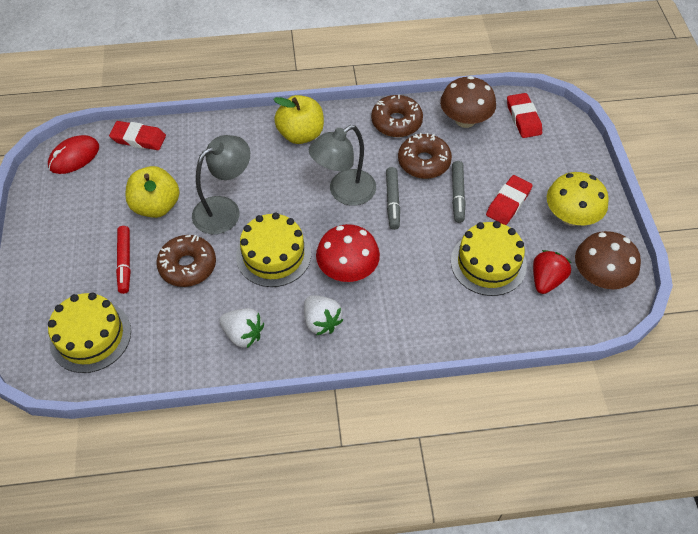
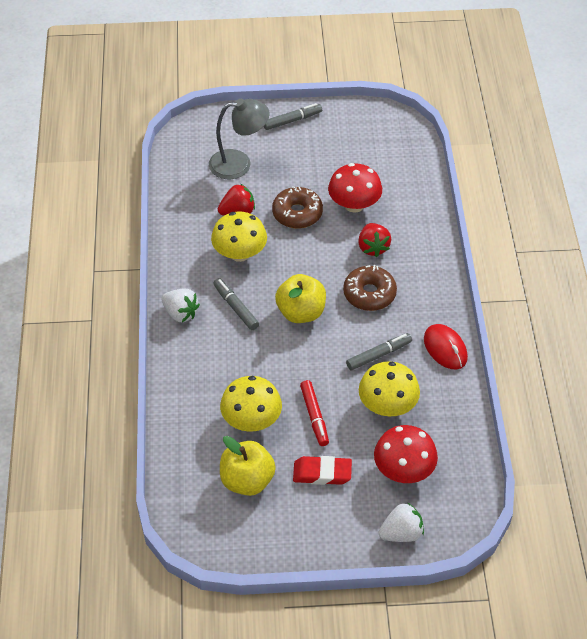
brown donut: 3 -> 2
brown mushroom: 2 -> 0
grey lamp: 2 -> 1
grey marker: 2 -> 3
red eraser: 3 -> 1
red mushroom: 1 -> 2
red strawberry: 1 -> 2
yellow cake: 3 -> 0
yellow mushroom: 1 -> 3

